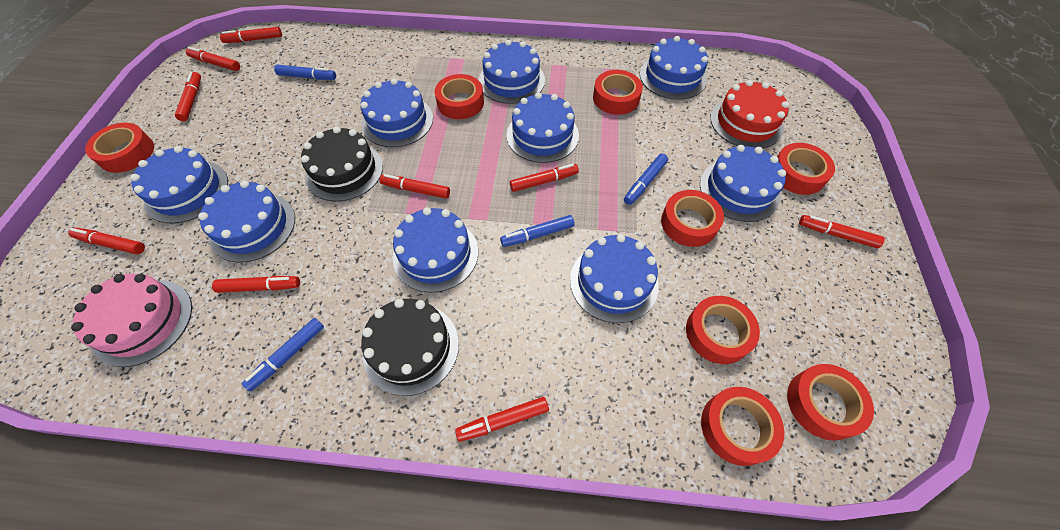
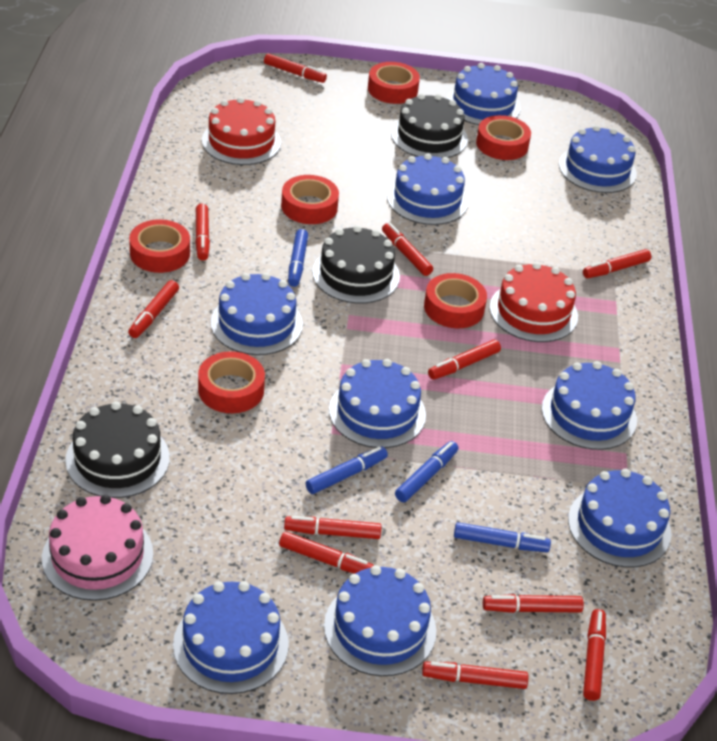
black cake: 2 -> 3
red cake: 1 -> 2
red marker: 9 -> 11
red tape: 8 -> 6

